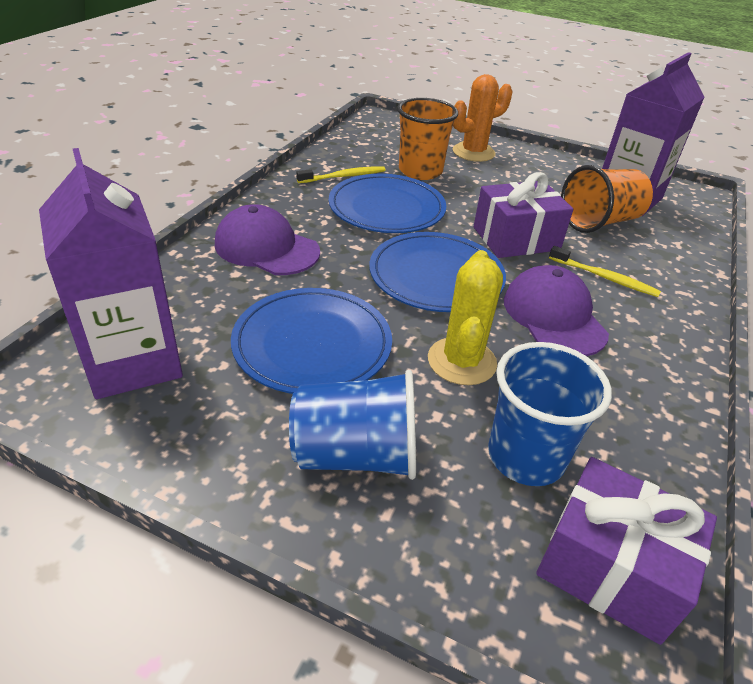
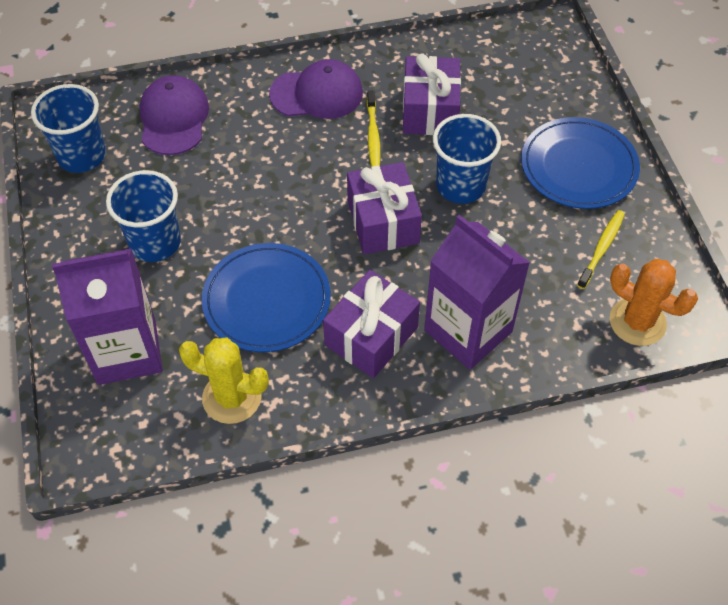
blue cup: 2 -> 3
blue plate: 3 -> 2
orange cup: 2 -> 0
purple gift: 2 -> 3

